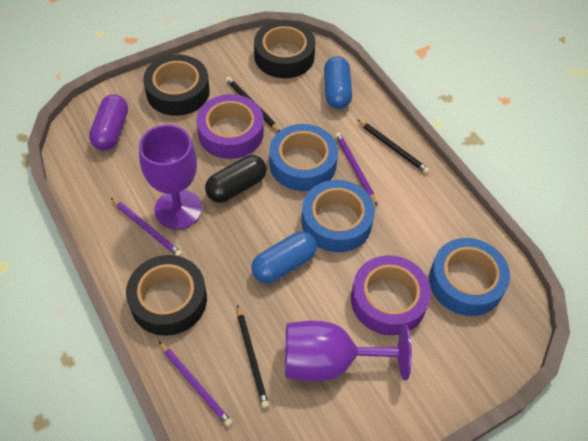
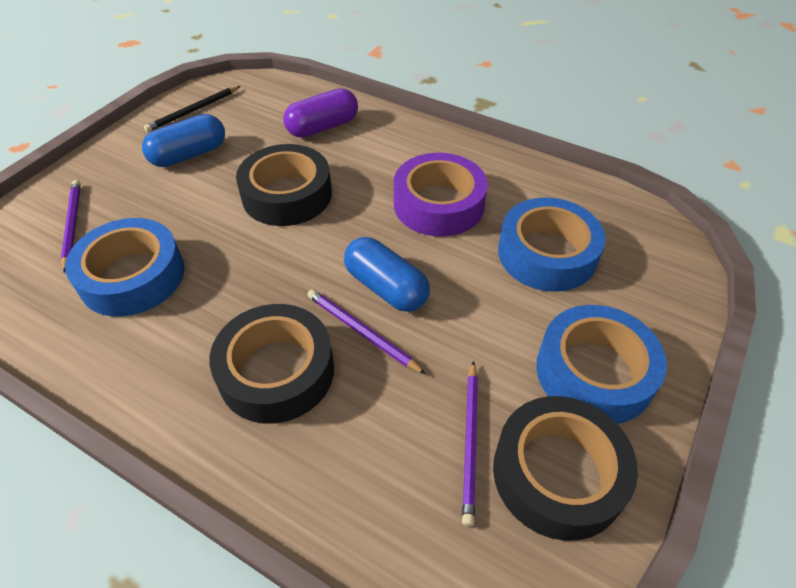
black capsule: 1 -> 0
black pencil: 3 -> 1
purple goblet: 2 -> 0
purple tape: 2 -> 1

